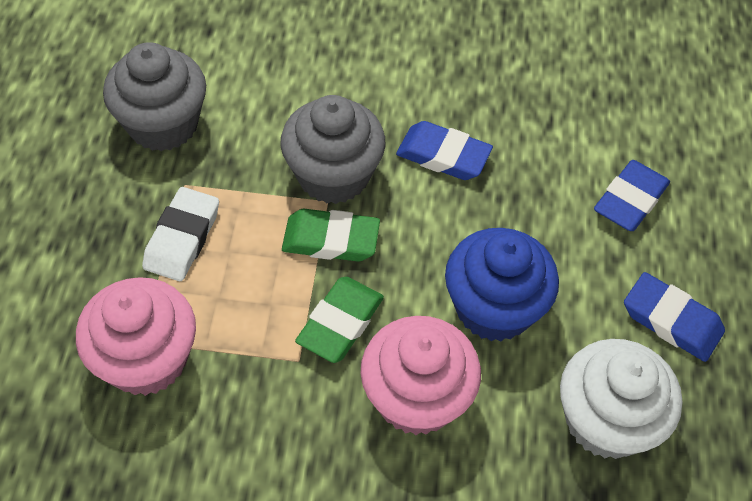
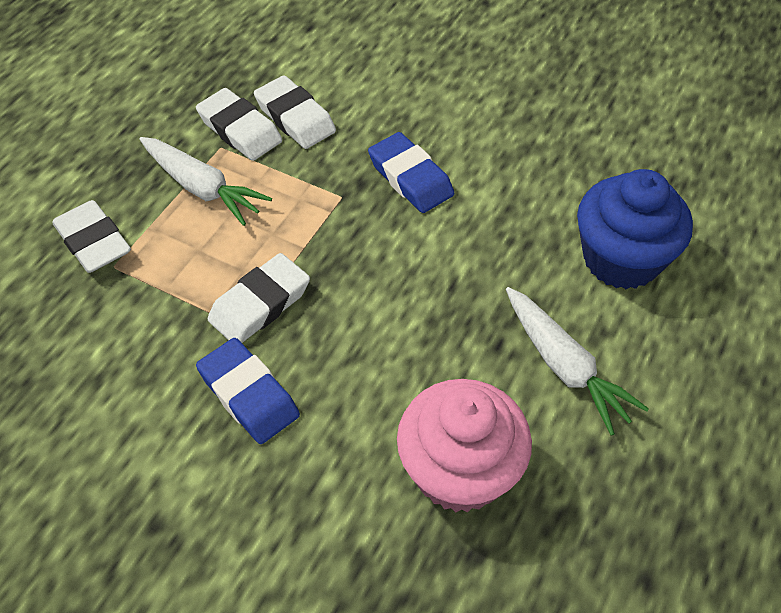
blue eraser: 3 -> 2
green eraser: 2 -> 0
grey cupcake: 2 -> 0
pink cupcake: 2 -> 1
white carrot: 0 -> 2
white cupcake: 1 -> 0
white eraser: 1 -> 4

